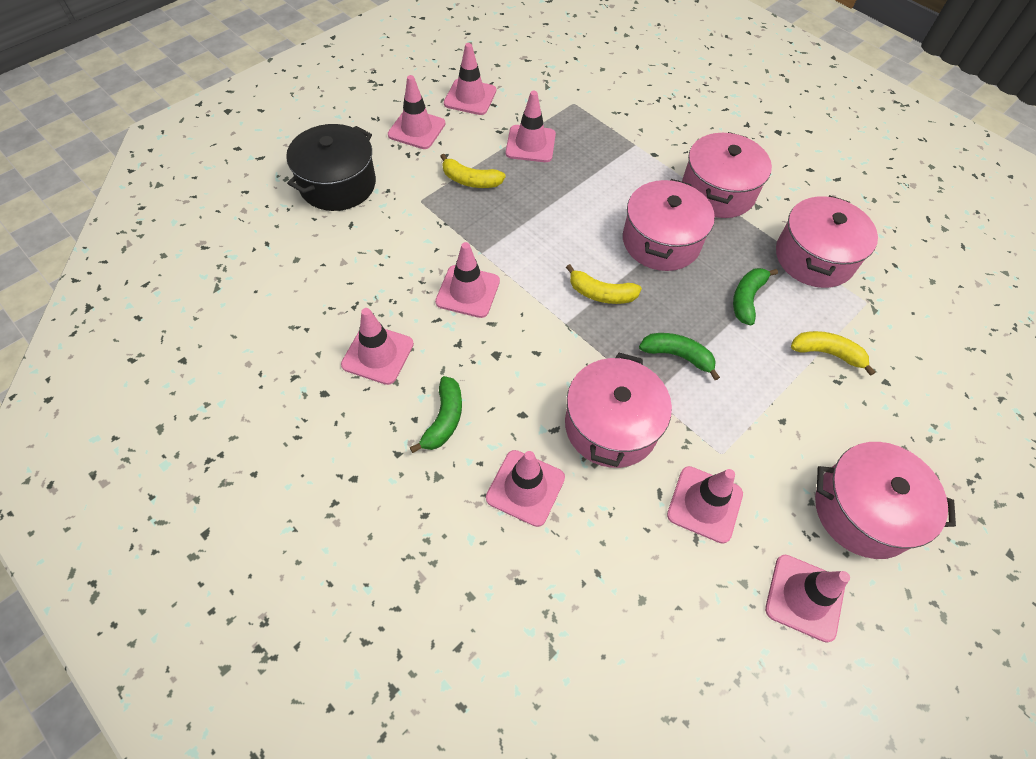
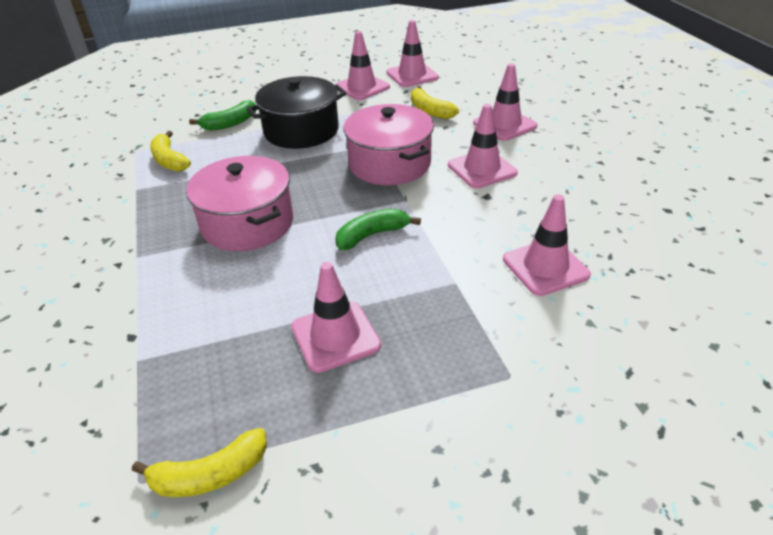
green banana: 3 -> 2
pink pot: 5 -> 2
pink traffic cone: 8 -> 6

